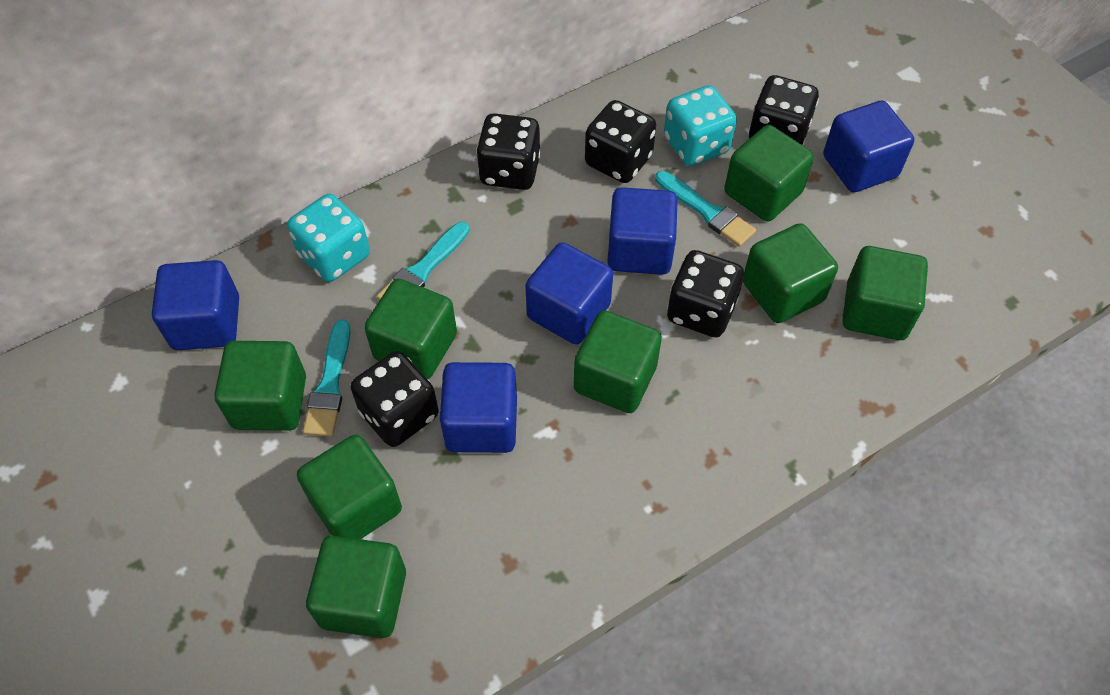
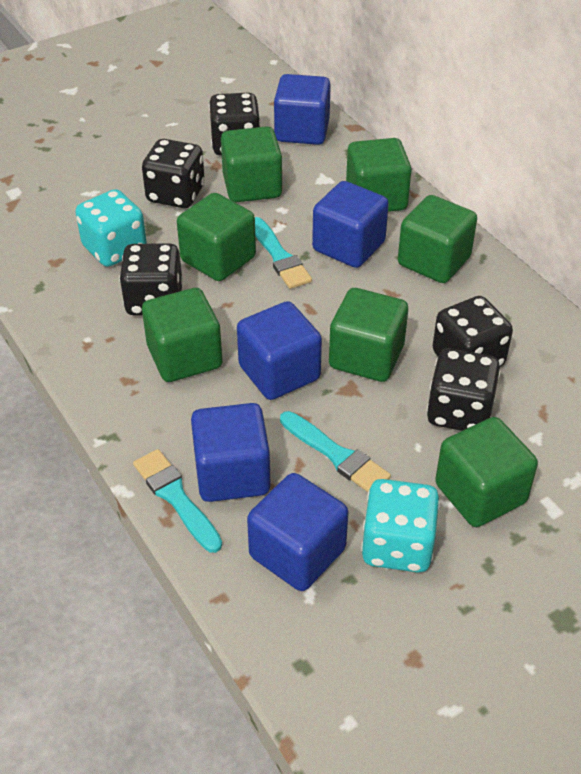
green cube: 8 -> 7

